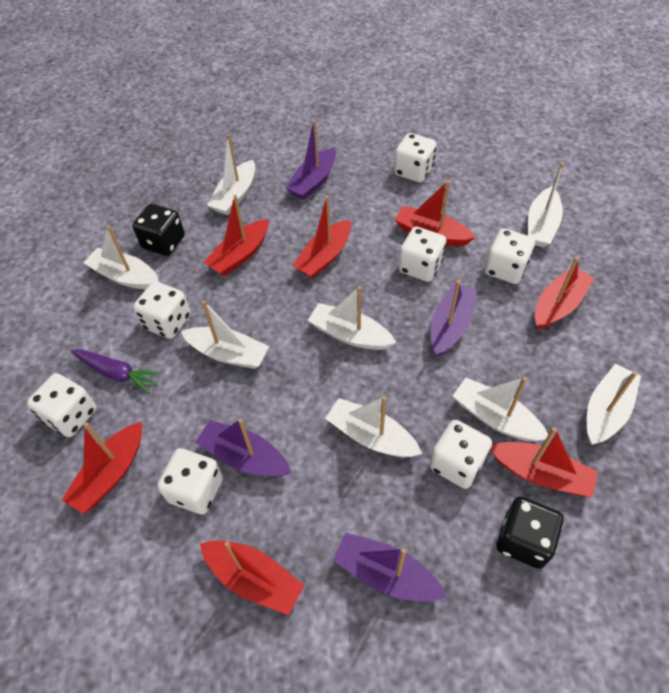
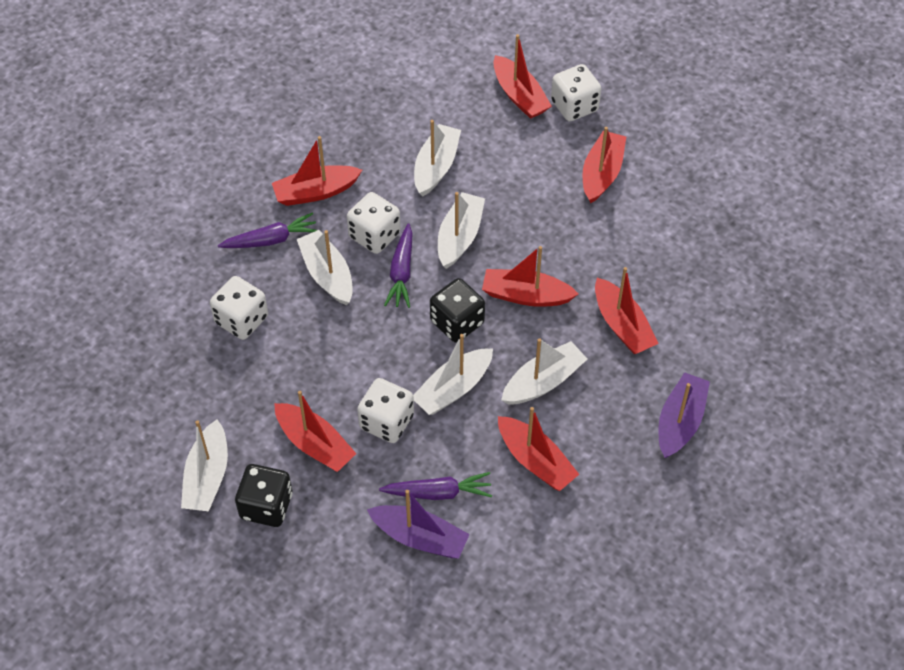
purple boat: 4 -> 2
purple carrot: 1 -> 3
white boat: 8 -> 6
white dice: 7 -> 4

